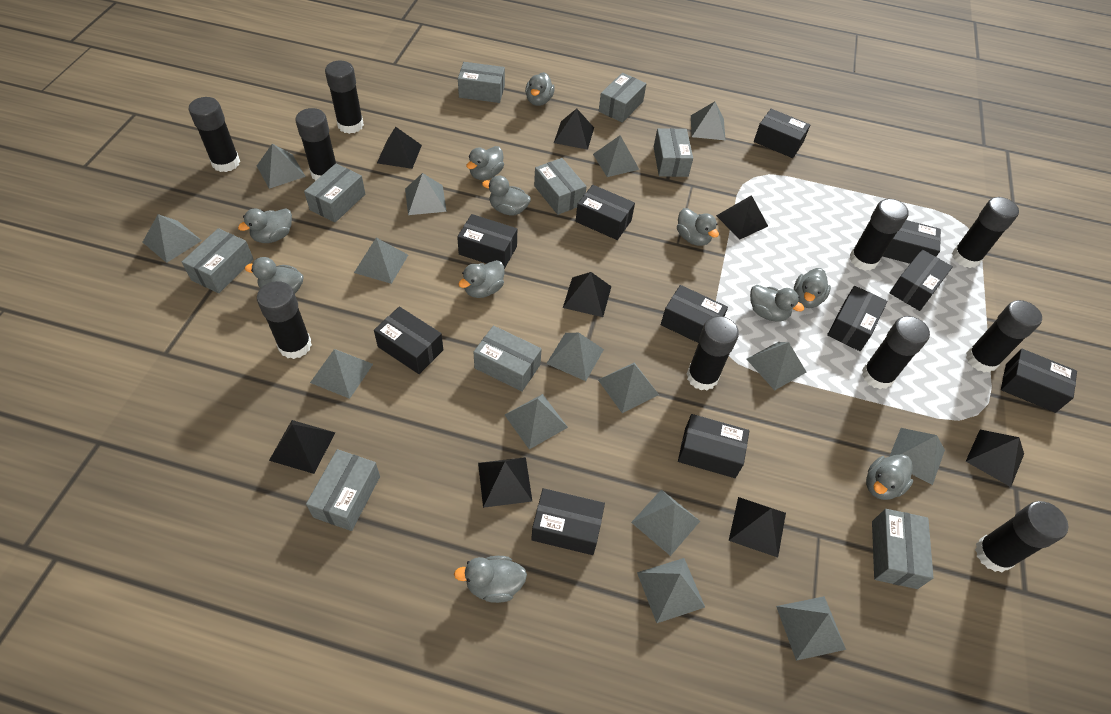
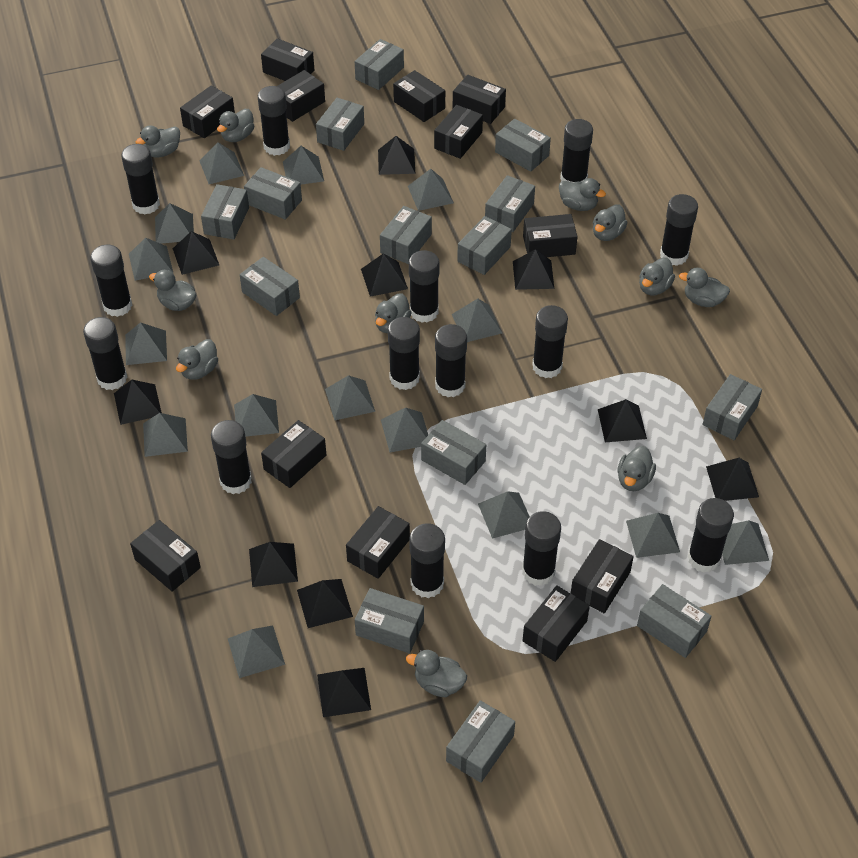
black box: 11 -> 12
black glue stick: 10 -> 14
black pyramid: 8 -> 10
grey box: 9 -> 14

